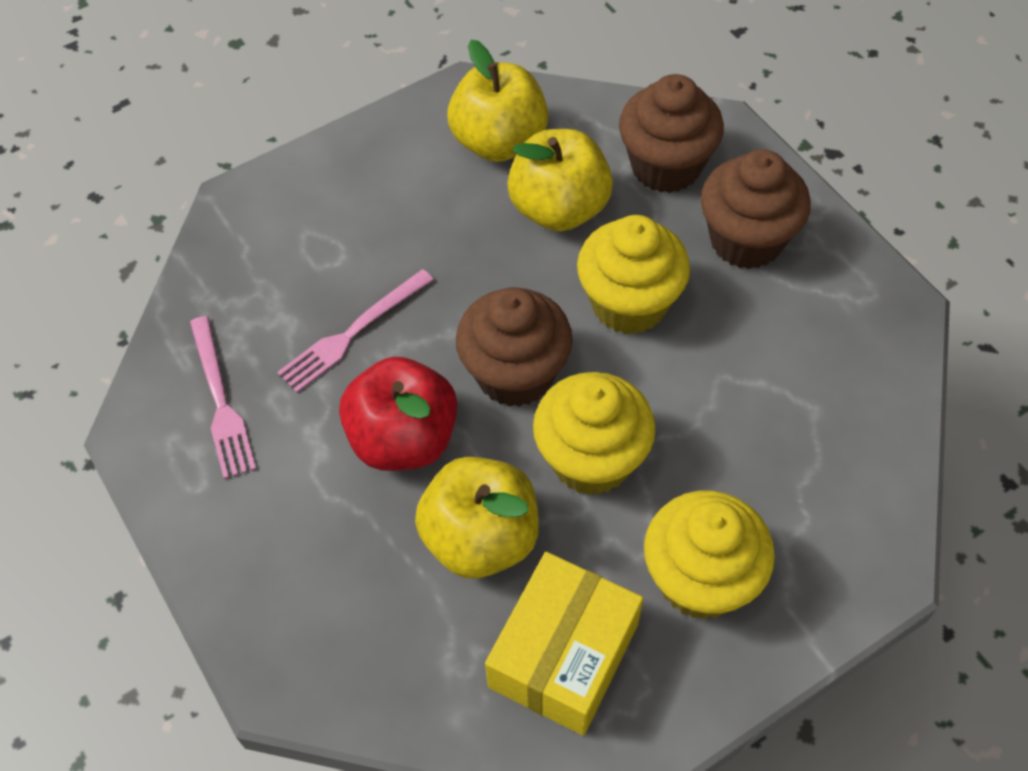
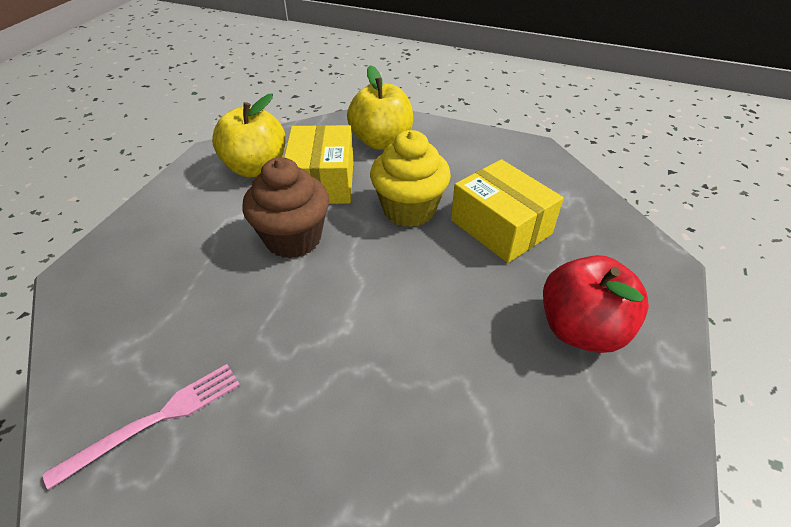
brown cupcake: 3 -> 1
pink fork: 2 -> 1
yellow apple: 3 -> 2
yellow box: 1 -> 2
yellow cupcake: 3 -> 1

